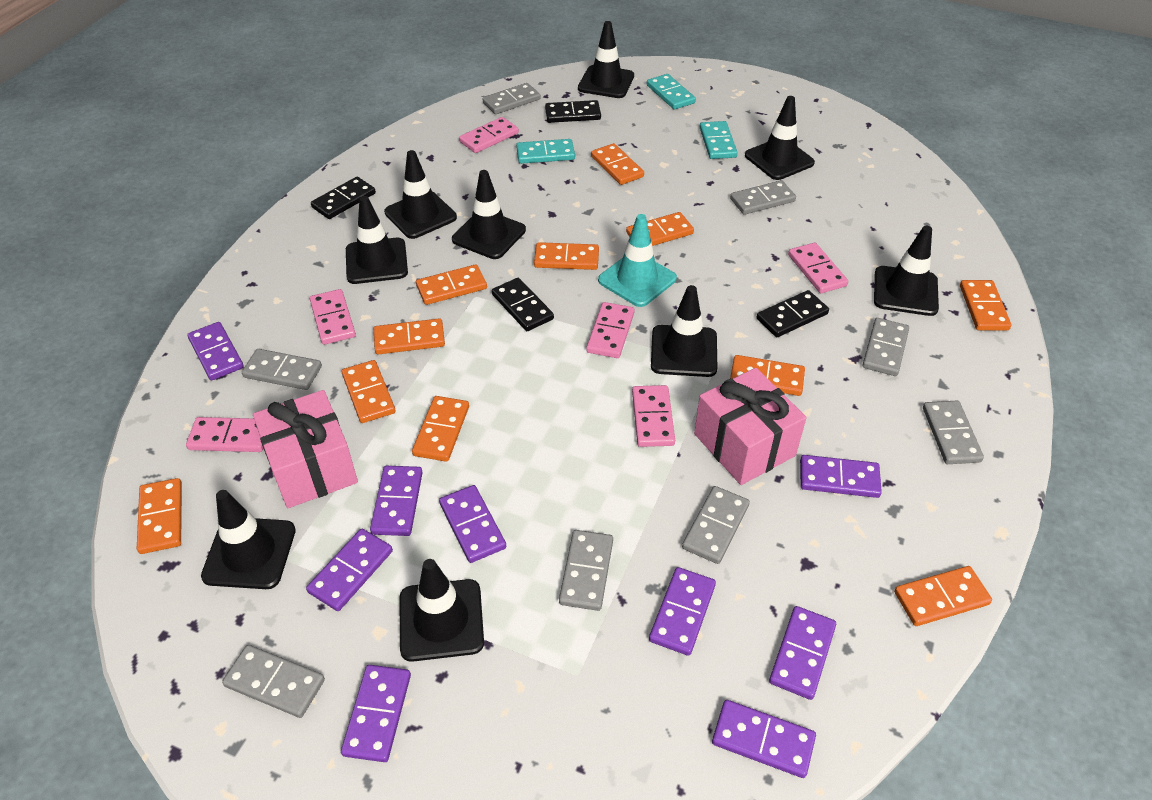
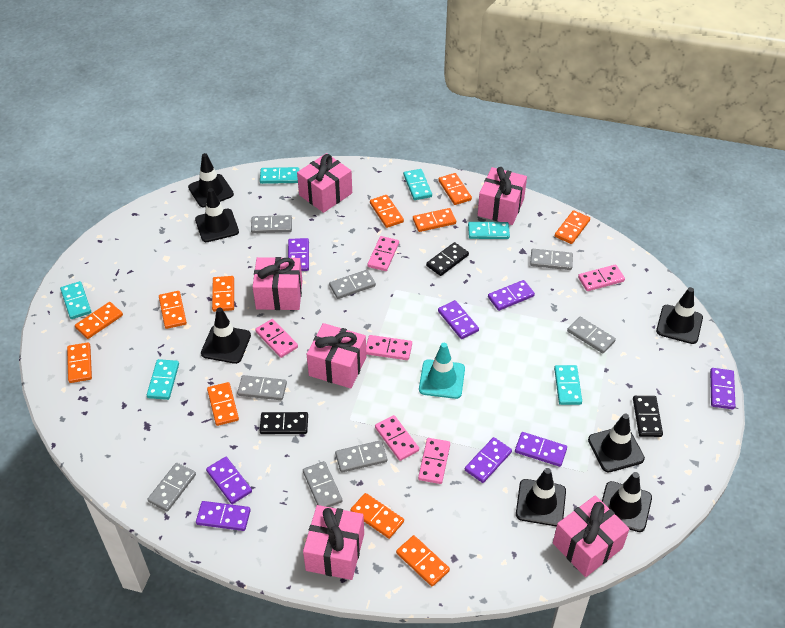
black domino: 4 -> 3
black traffic cone: 9 -> 7
pink gift: 2 -> 6
purple domino: 9 -> 8
turquoise domino: 3 -> 6

